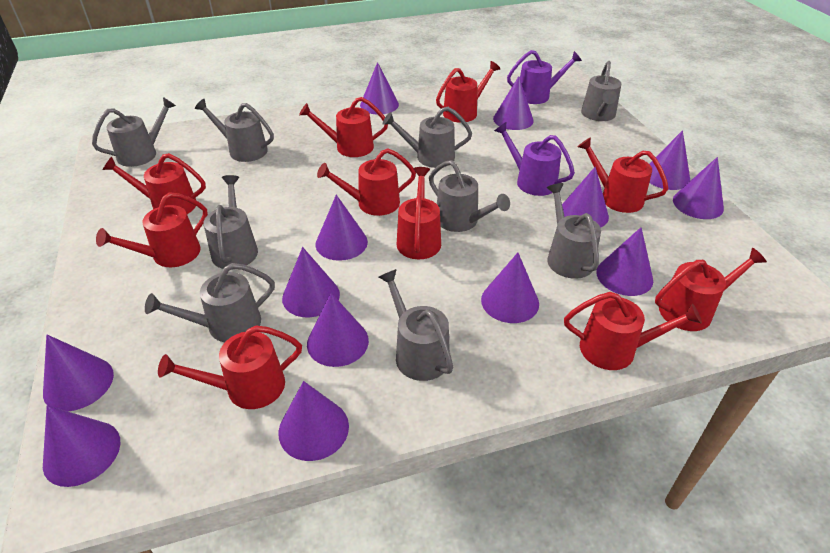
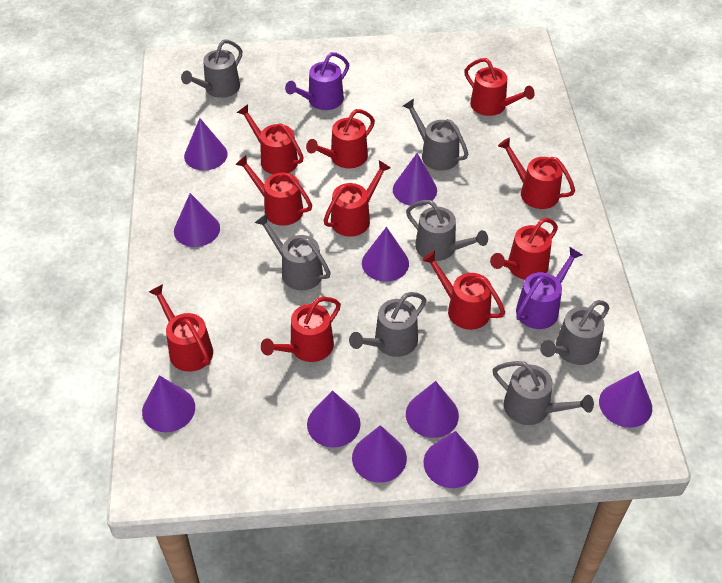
grey watering can: 9 -> 7
purple cone: 13 -> 10

